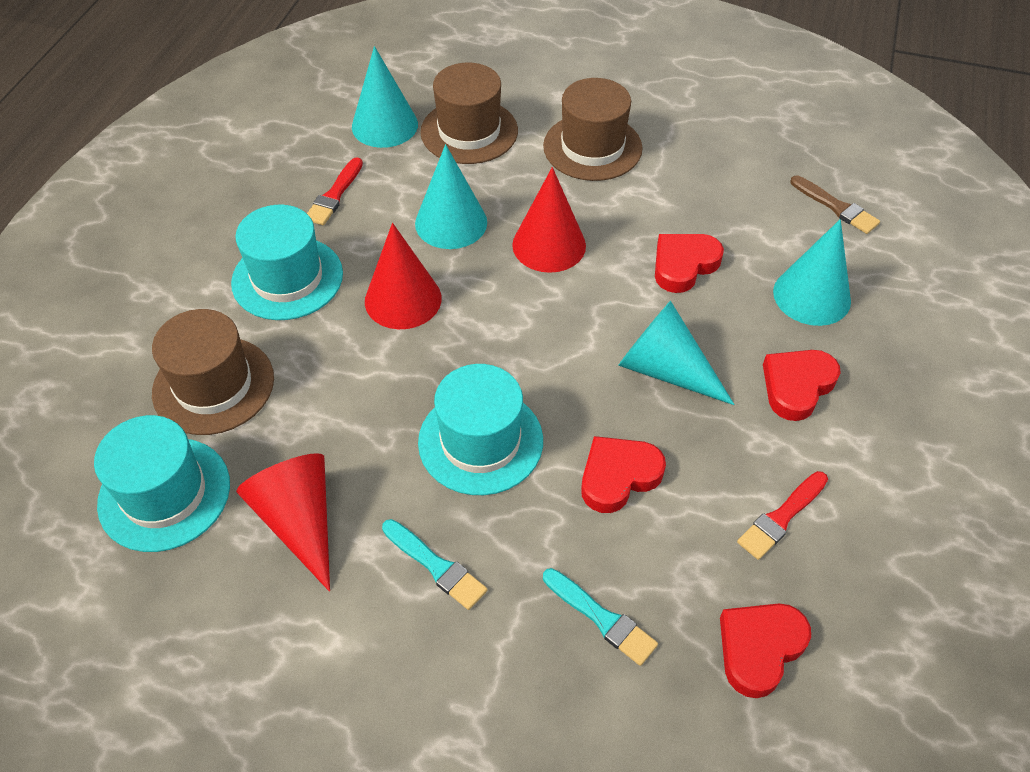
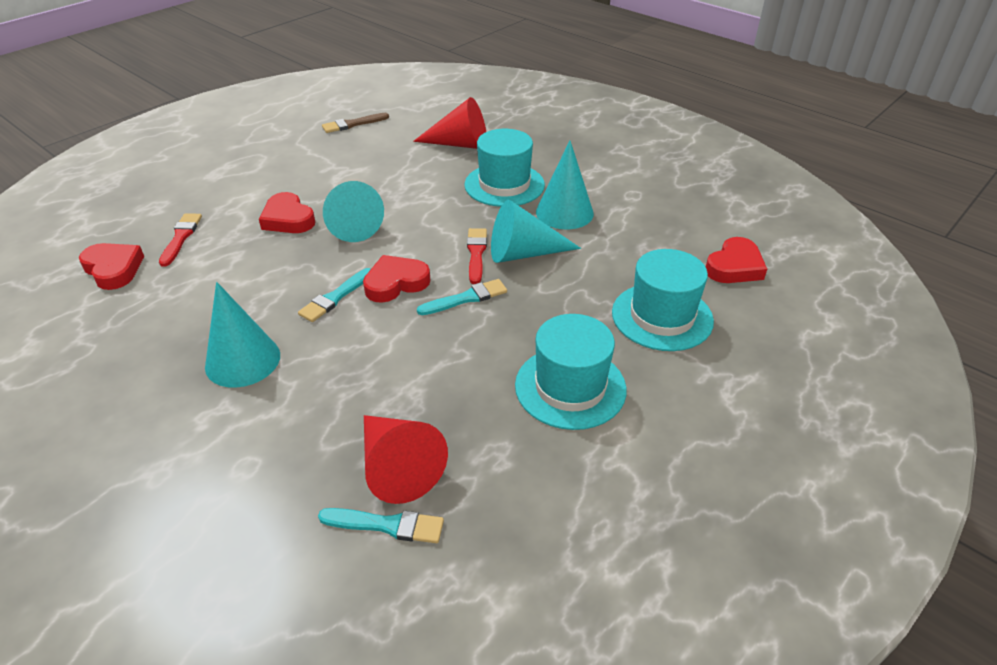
brown hat: 3 -> 0
red cone: 3 -> 2
turquoise brush: 2 -> 3

